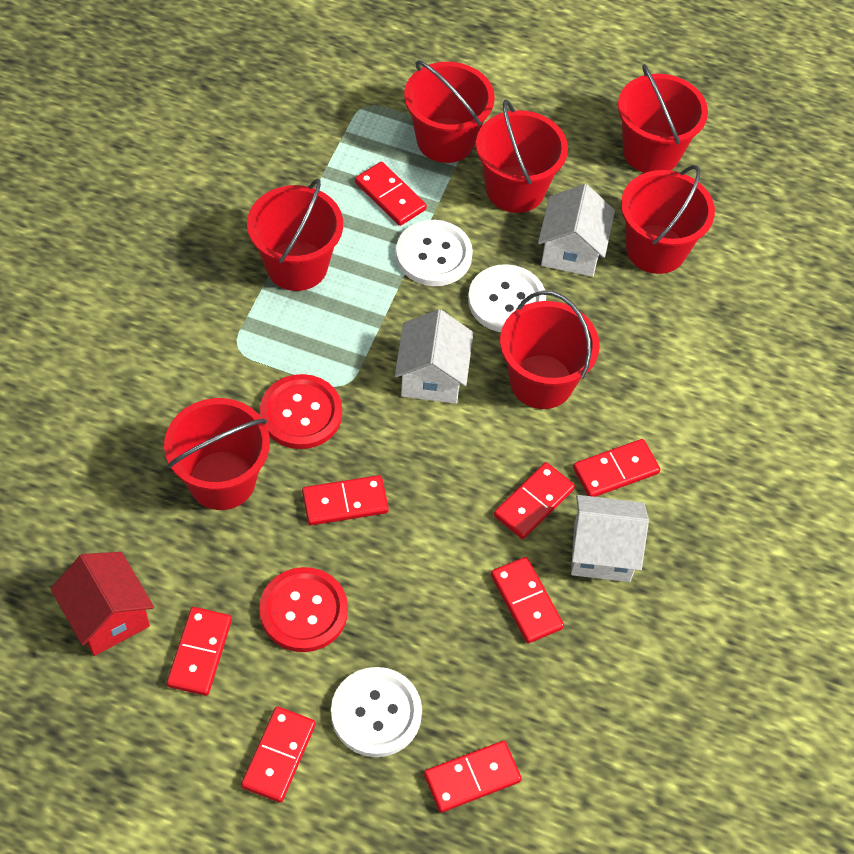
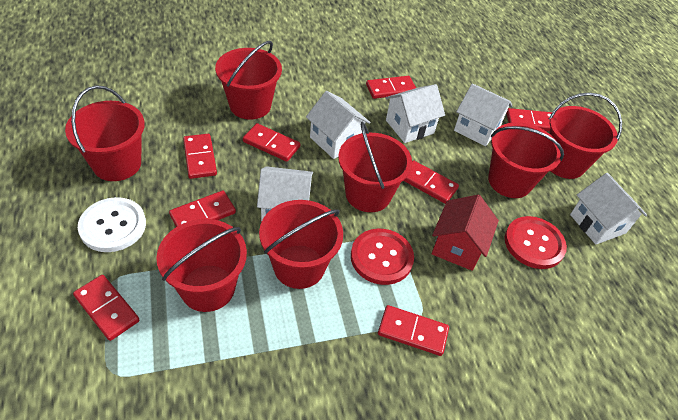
white button: 3 -> 1
white house: 3 -> 5

